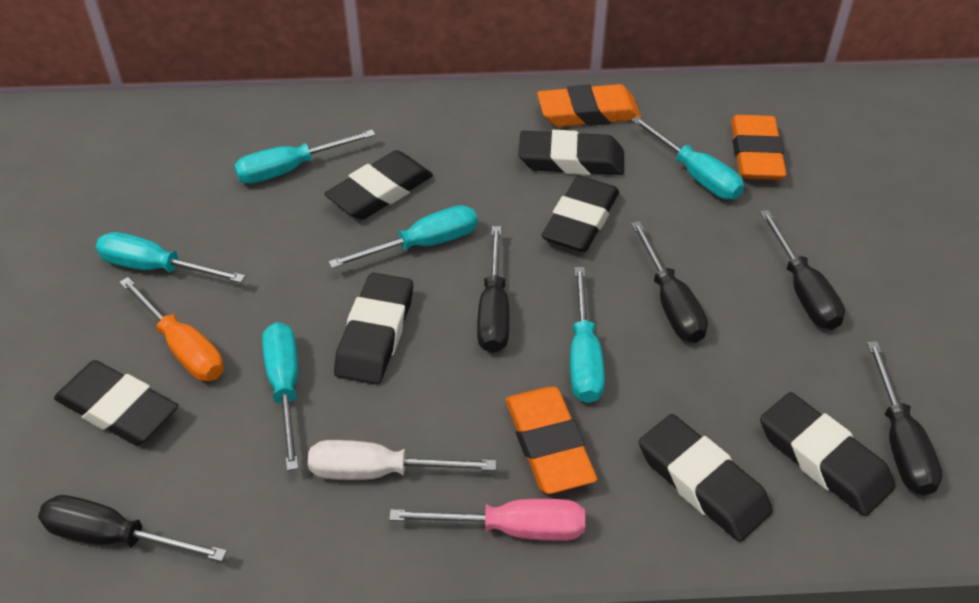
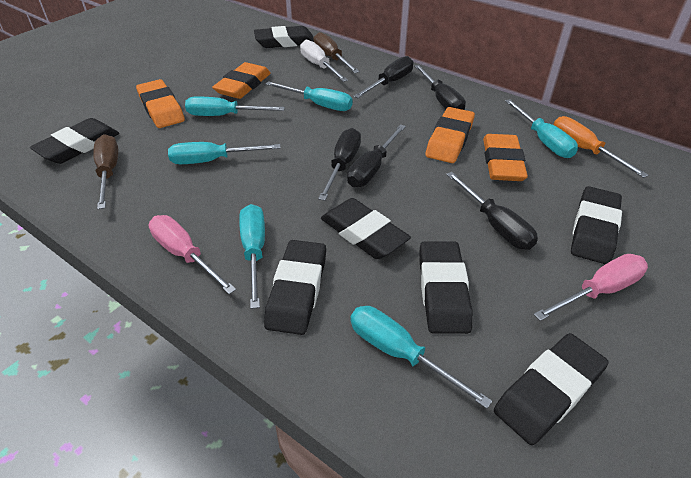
brown screwdriver: 0 -> 2
orange eraser: 3 -> 4
pink screwdriver: 1 -> 2

